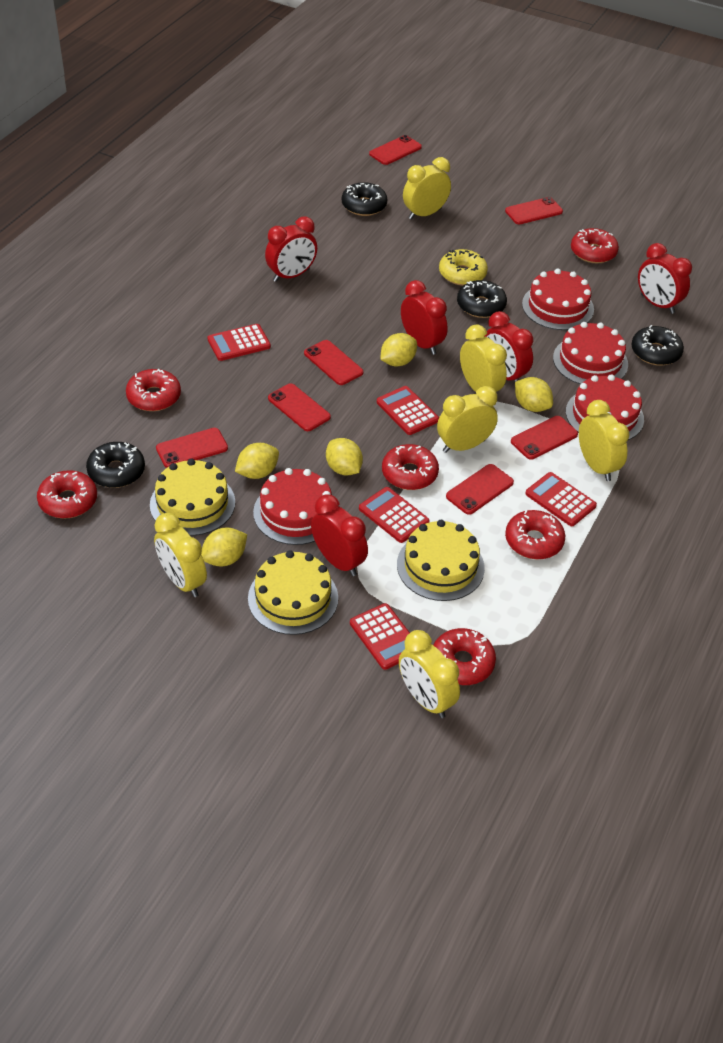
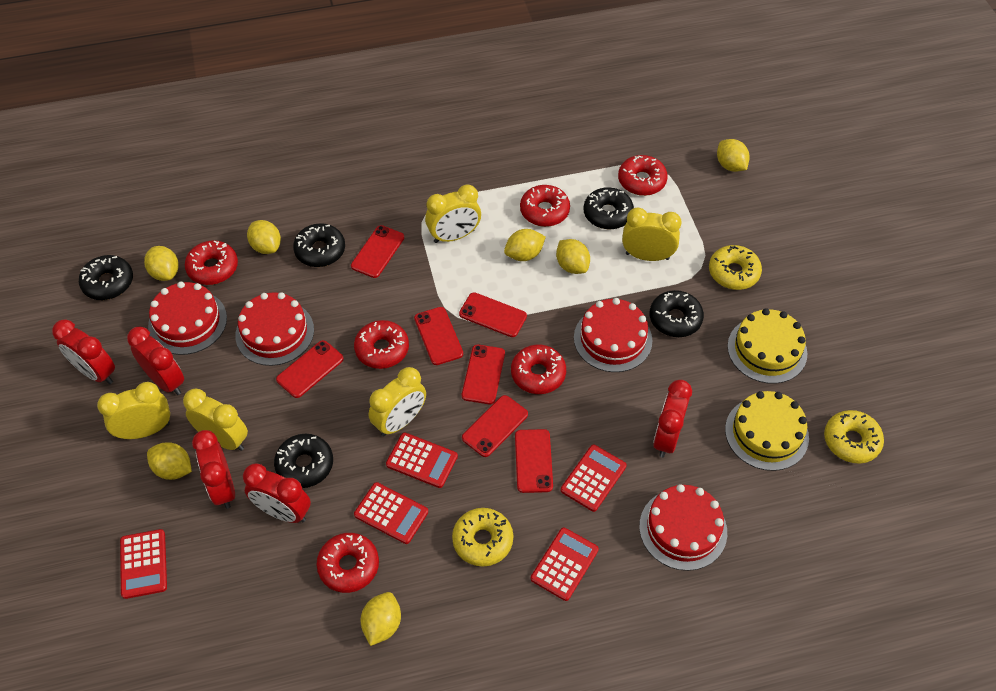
black donut: 4 -> 5
yellow cake: 3 -> 2
yellow clock: 6 -> 5
yellow donut: 1 -> 3
yellow lemon: 5 -> 7

